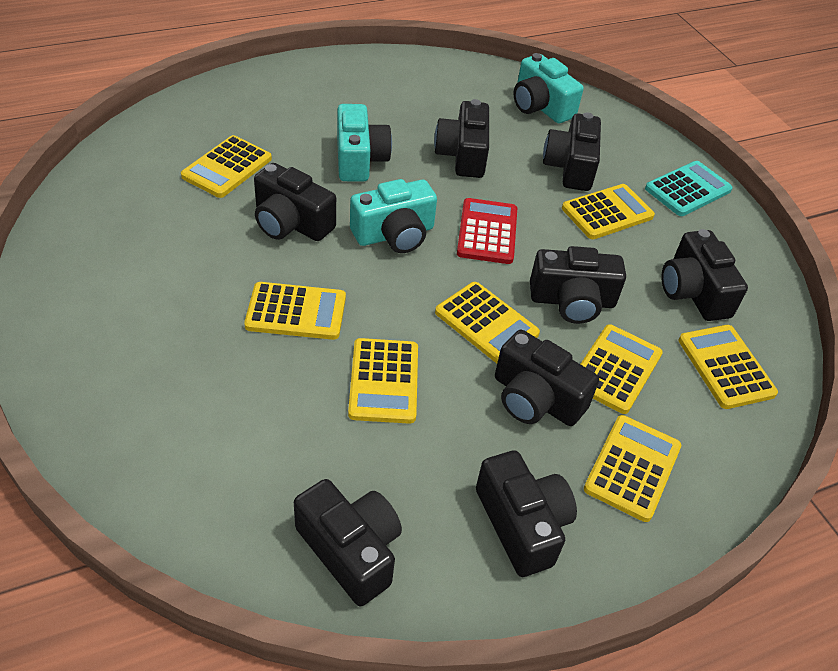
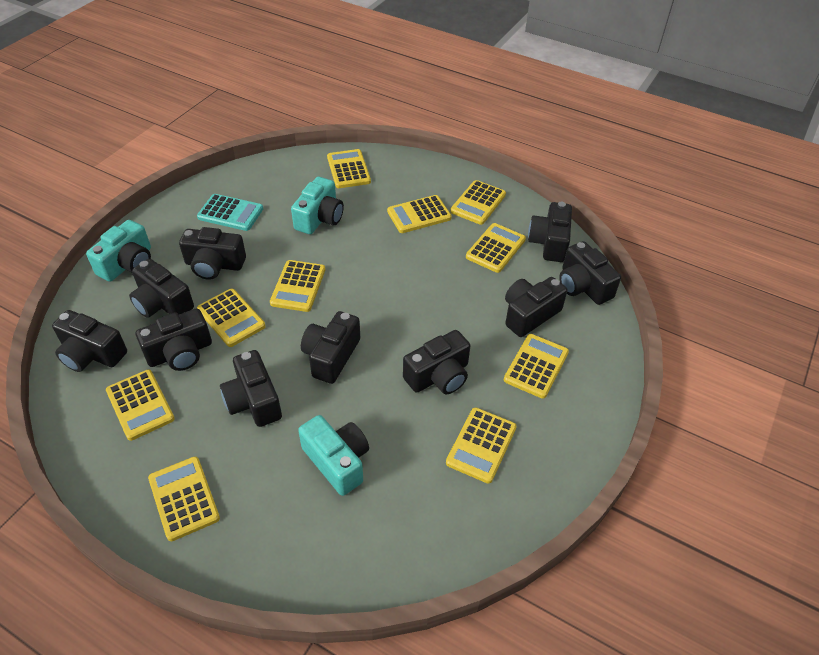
black camera: 8 -> 10
red calculator: 1 -> 0
yellow calculator: 8 -> 10

